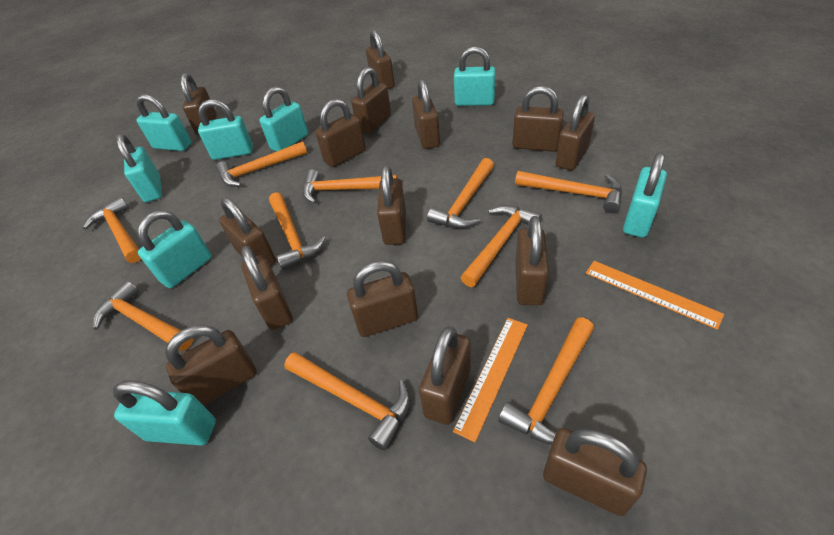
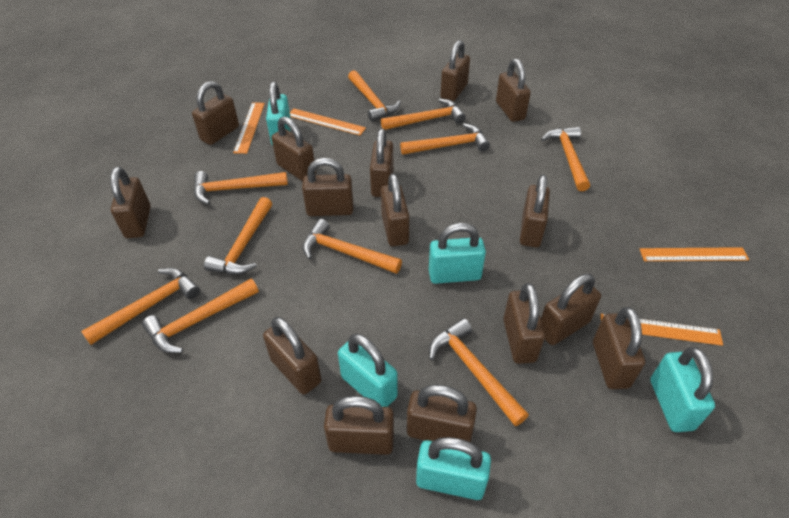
orange ruler: 2 -> 4
turquoise padlock: 8 -> 5

